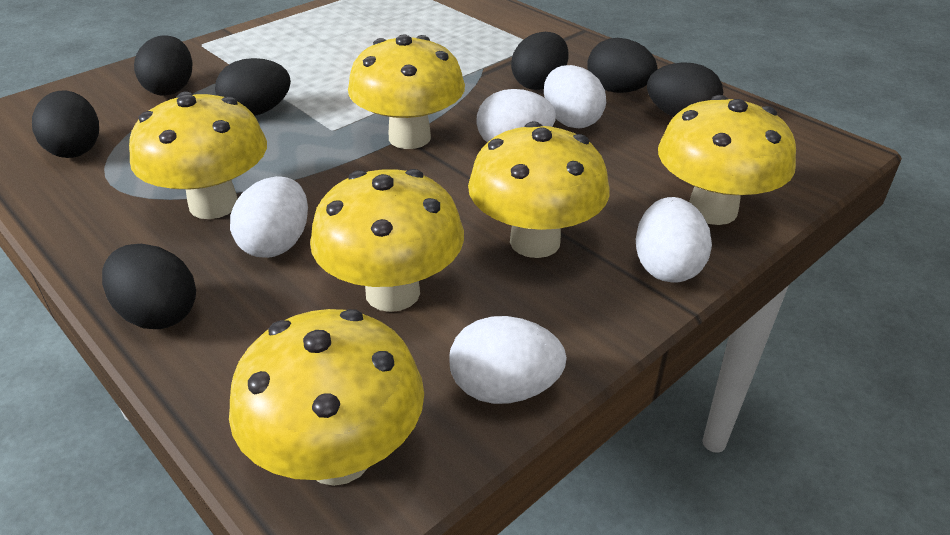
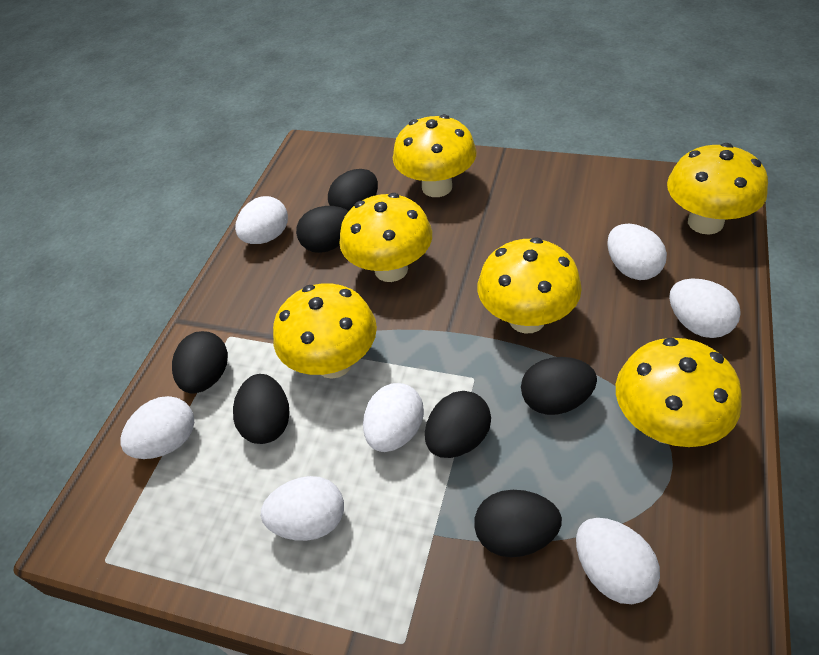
white egg: 5 -> 7

